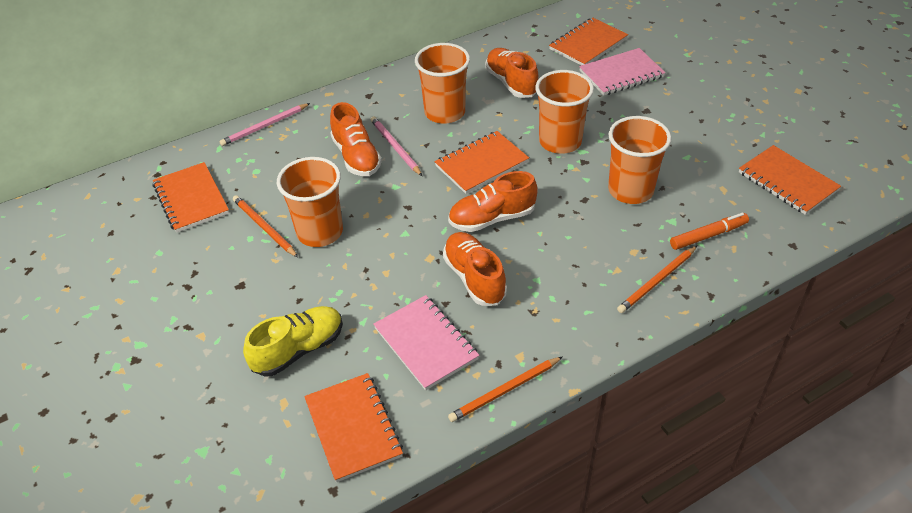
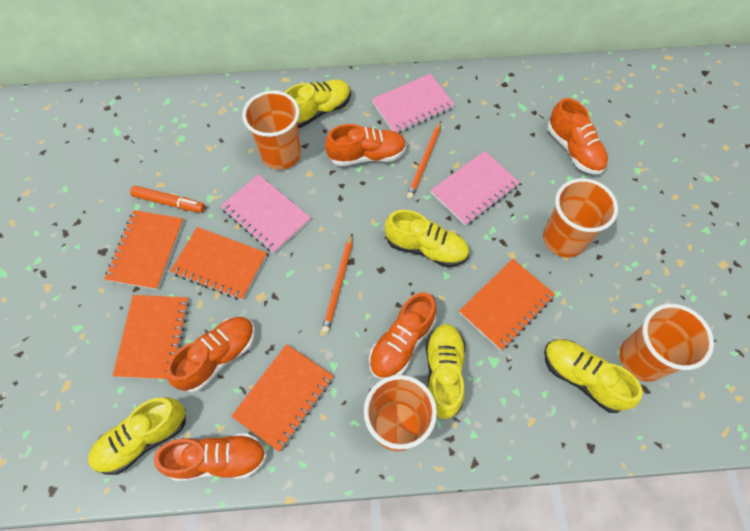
orange pencil: 3 -> 2
orange shoe: 4 -> 5
pink notebook: 2 -> 3
pink pencil: 2 -> 0
yellow shoe: 1 -> 5

